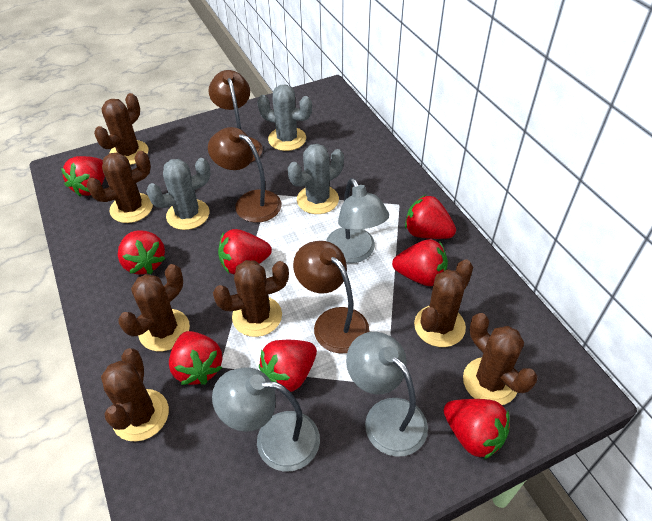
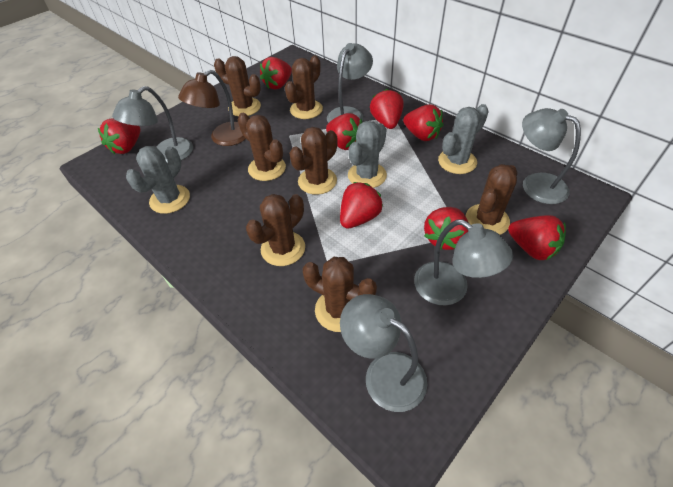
brown lamp: 3 -> 1
grey lamp: 3 -> 5

